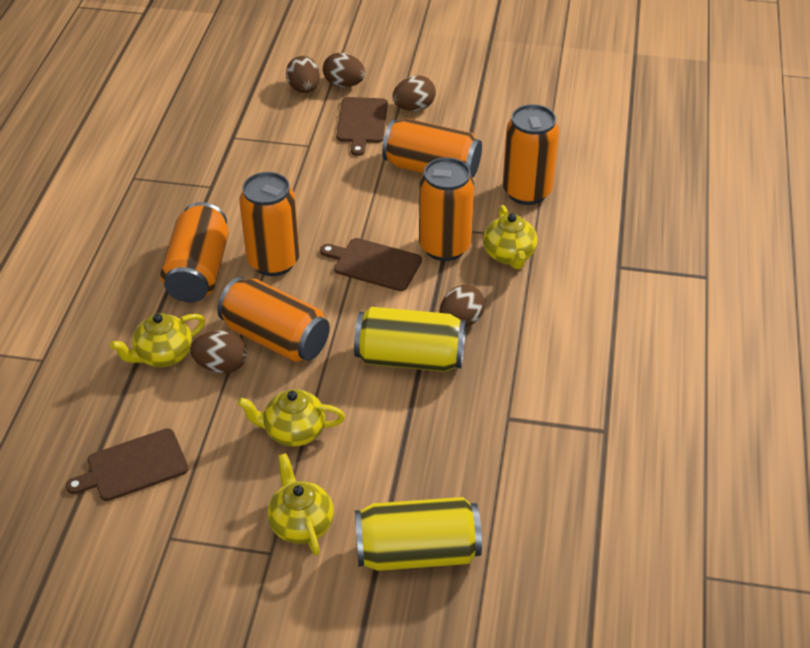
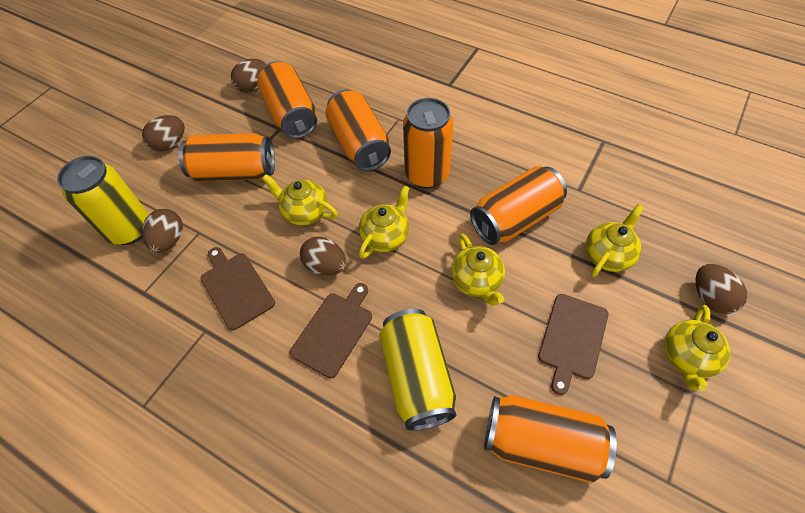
yellow teapot: 4 -> 5

